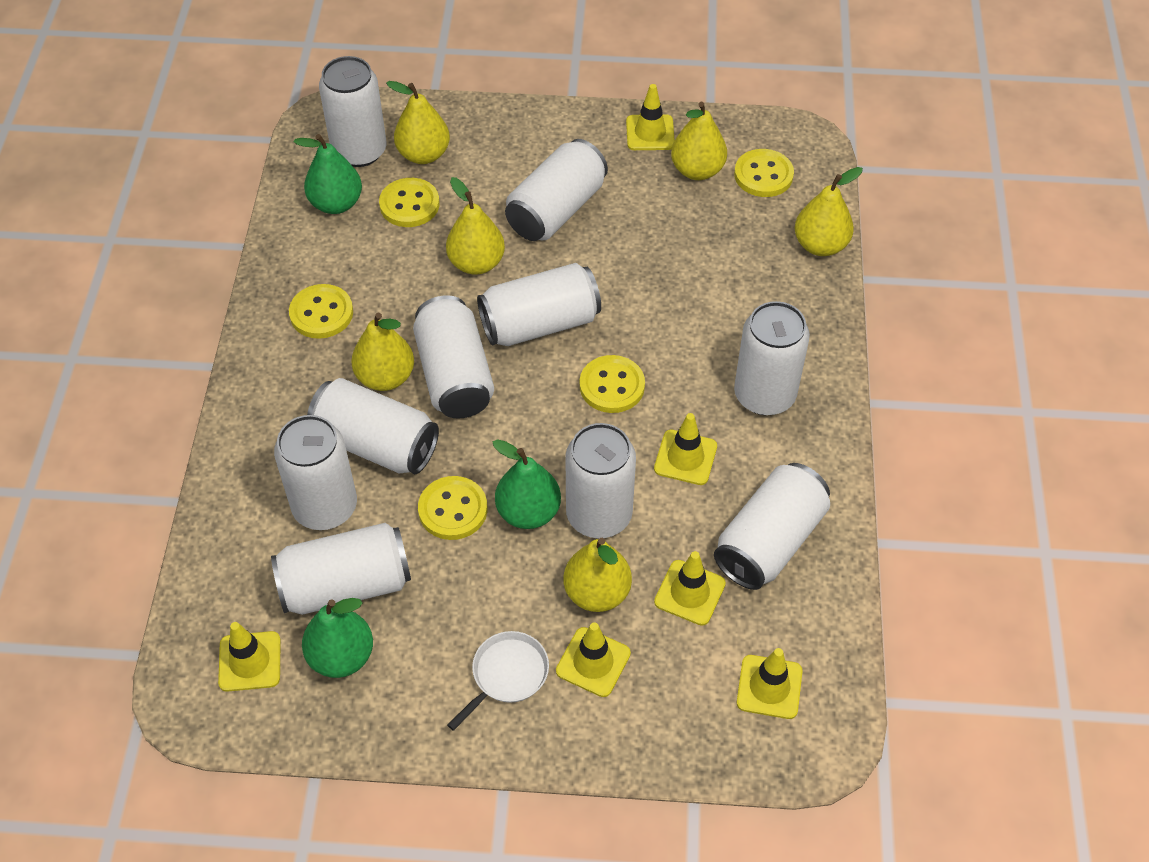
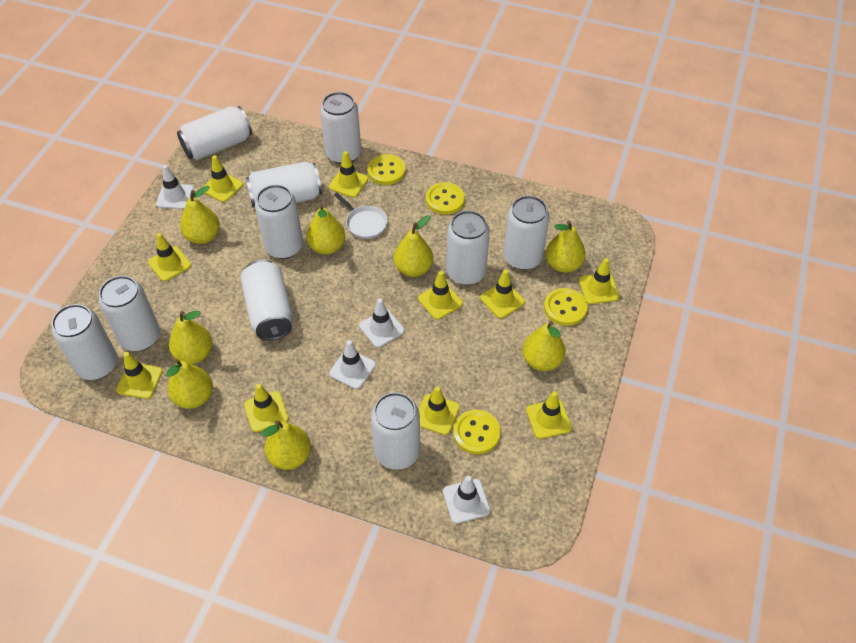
green pear: 3 -> 0
white traffic cone: 0 -> 4
yellow button: 5 -> 4
yellow pear: 6 -> 8
yellow traffic cone: 6 -> 10

